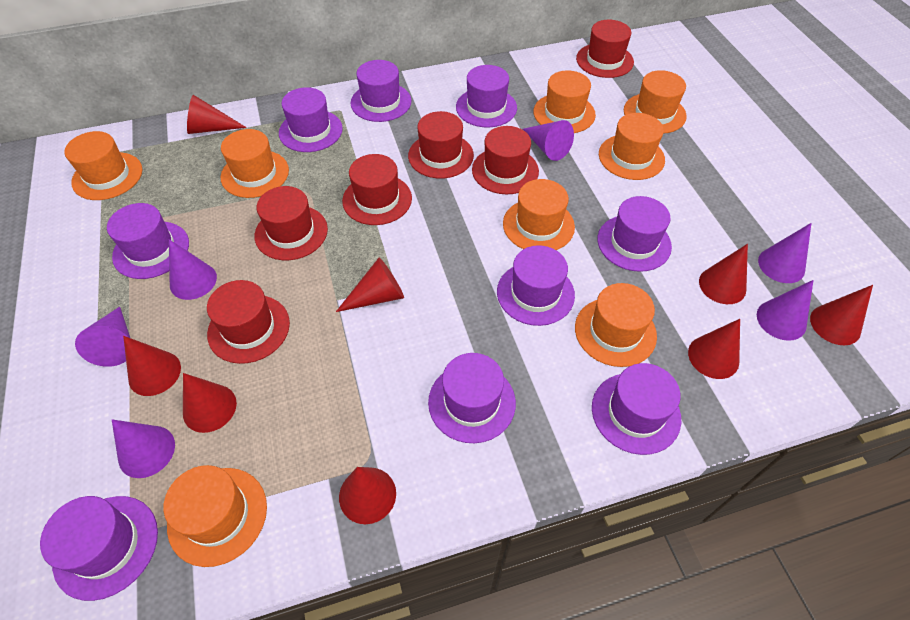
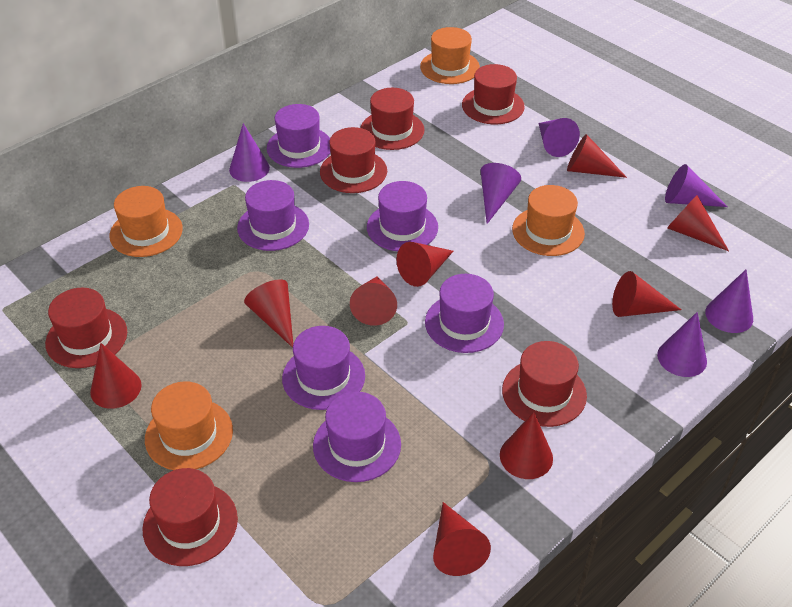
orange hat: 8 -> 4
purple hat: 9 -> 6
red cone: 8 -> 9

